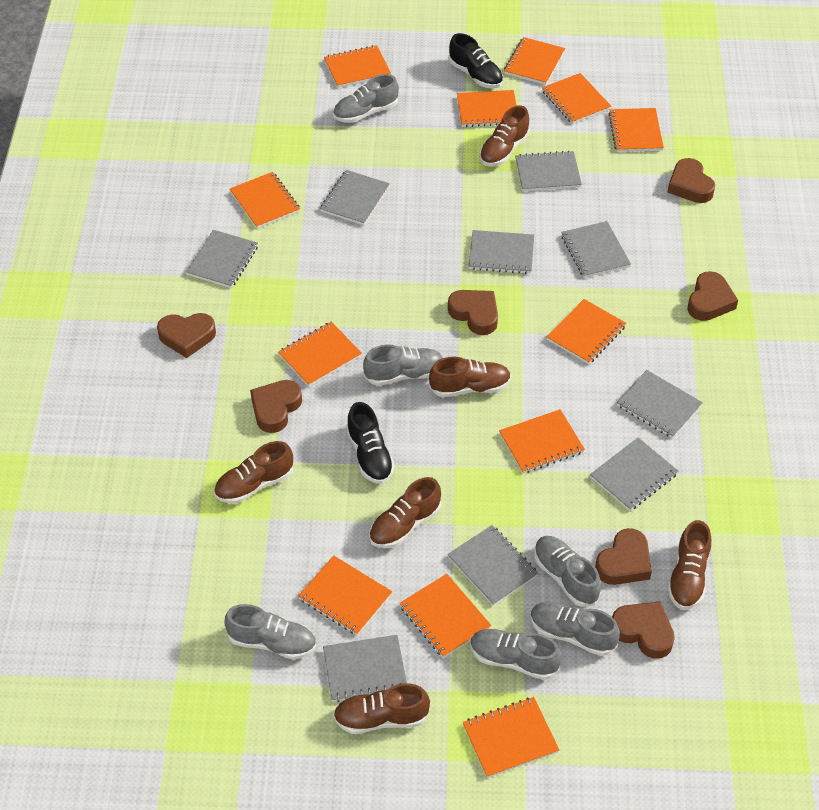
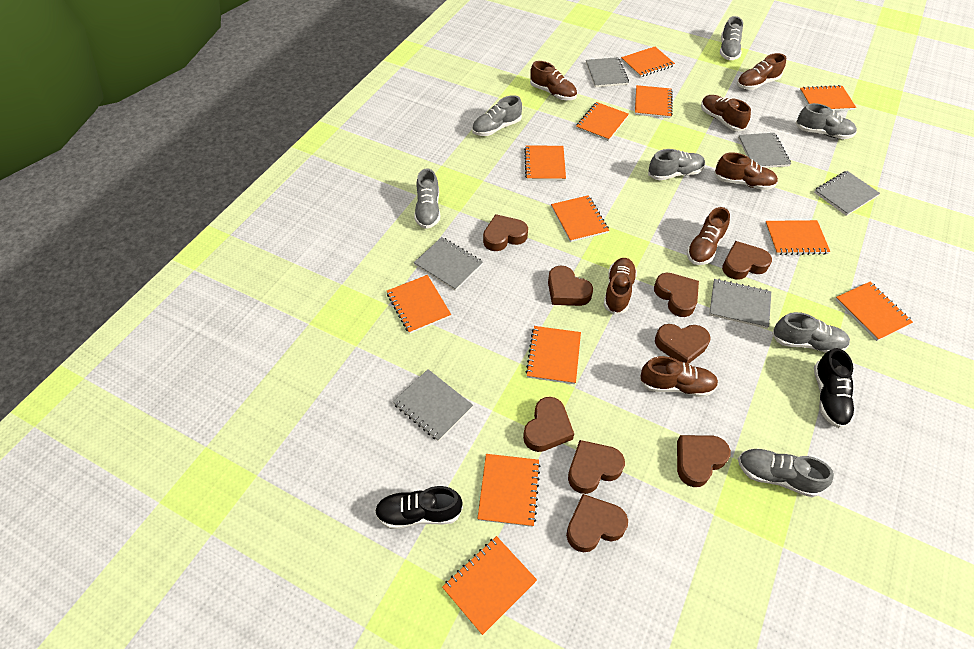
brown heart: 7 -> 9
brown shoe: 6 -> 7
grey notebook: 9 -> 6
grey shoe: 6 -> 7

